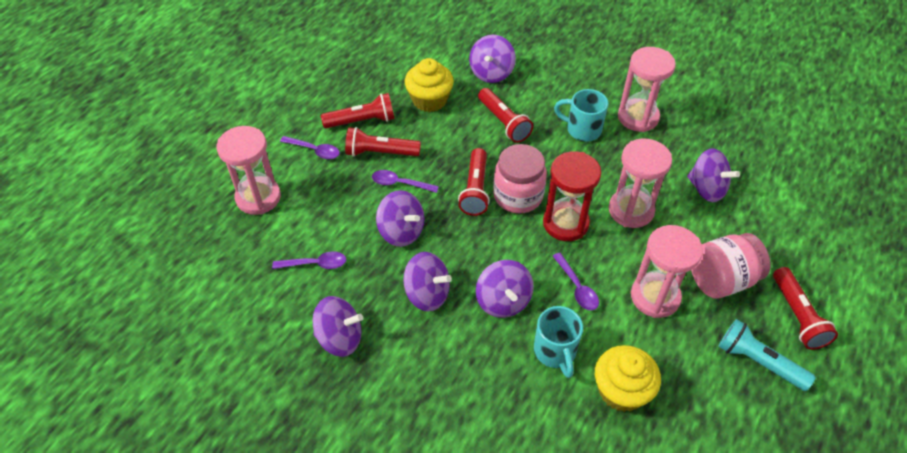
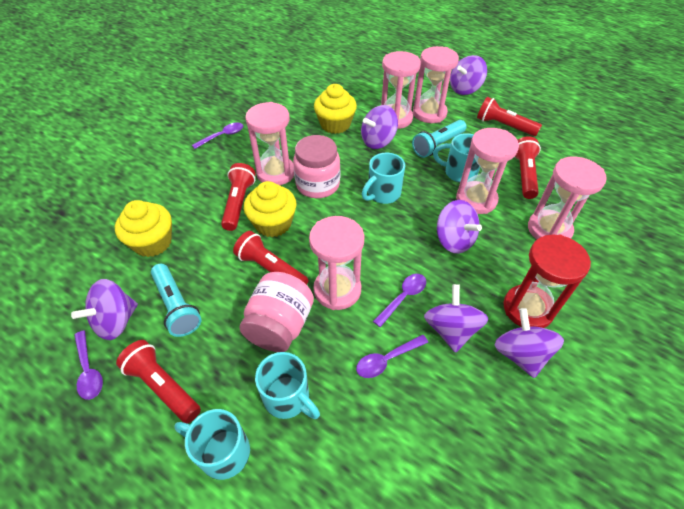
pink hourglass: 4 -> 6
turquoise flashlight: 1 -> 2
turquoise mug: 2 -> 4
yellow cupcake: 2 -> 3

